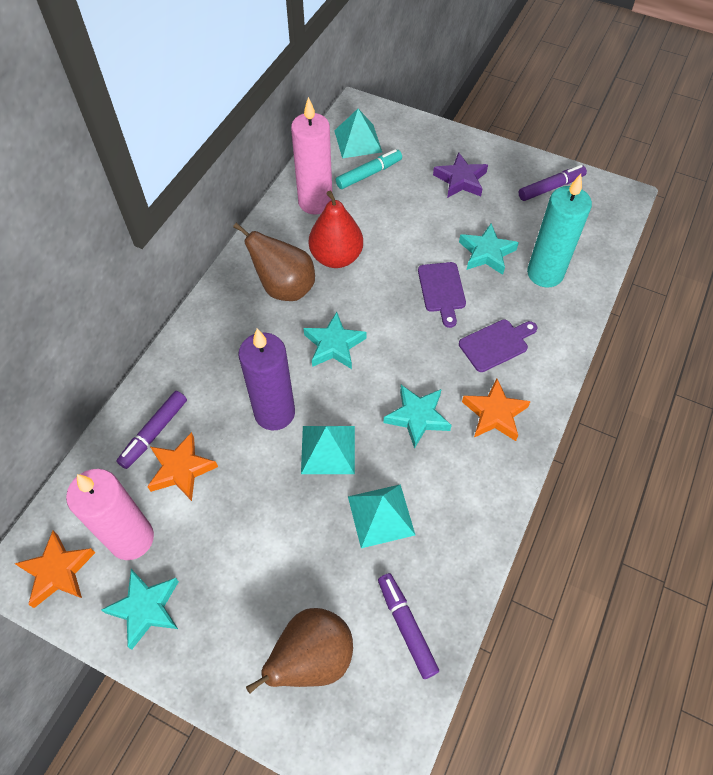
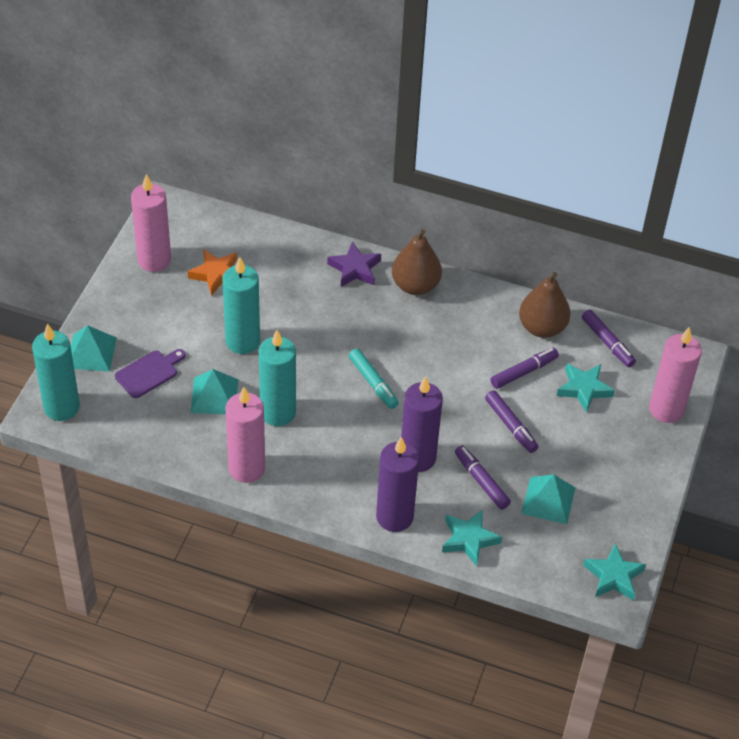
orange star: 3 -> 1
pink candle: 2 -> 3
purple candle: 1 -> 2
purple cutting board: 2 -> 1
purple marker: 3 -> 4
red pear: 1 -> 0
turquoise candle: 1 -> 3
turquoise star: 4 -> 3

